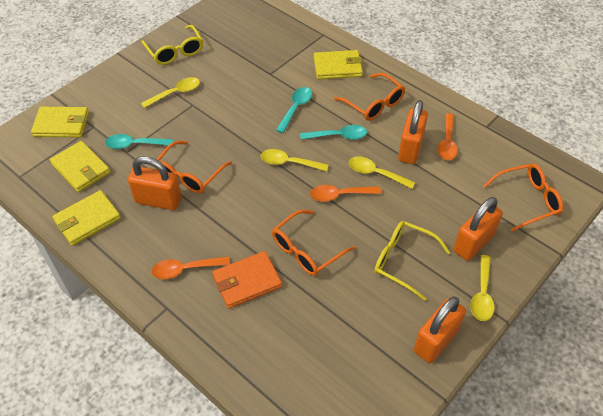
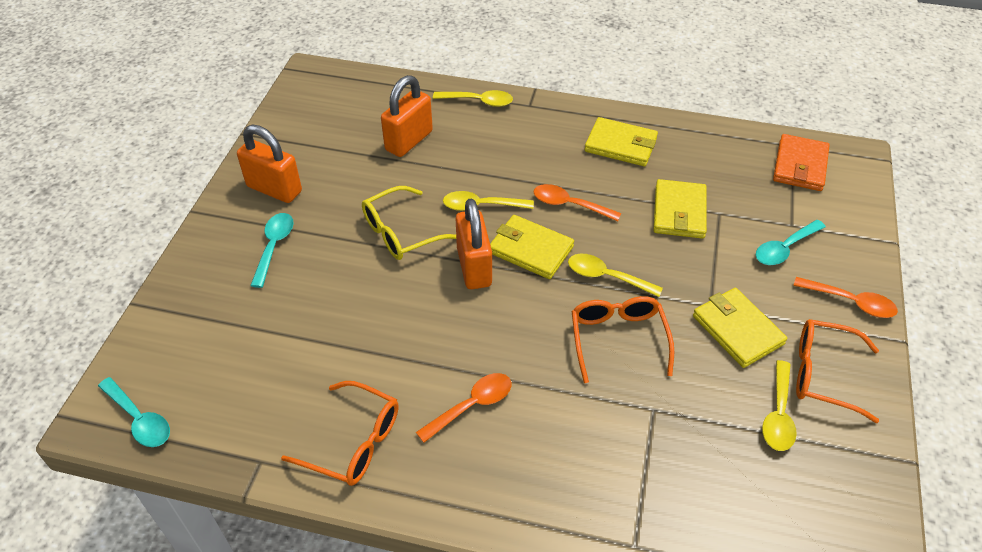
orange glasses: 4 -> 3
orange padlock: 4 -> 3
yellow glasses: 2 -> 1

